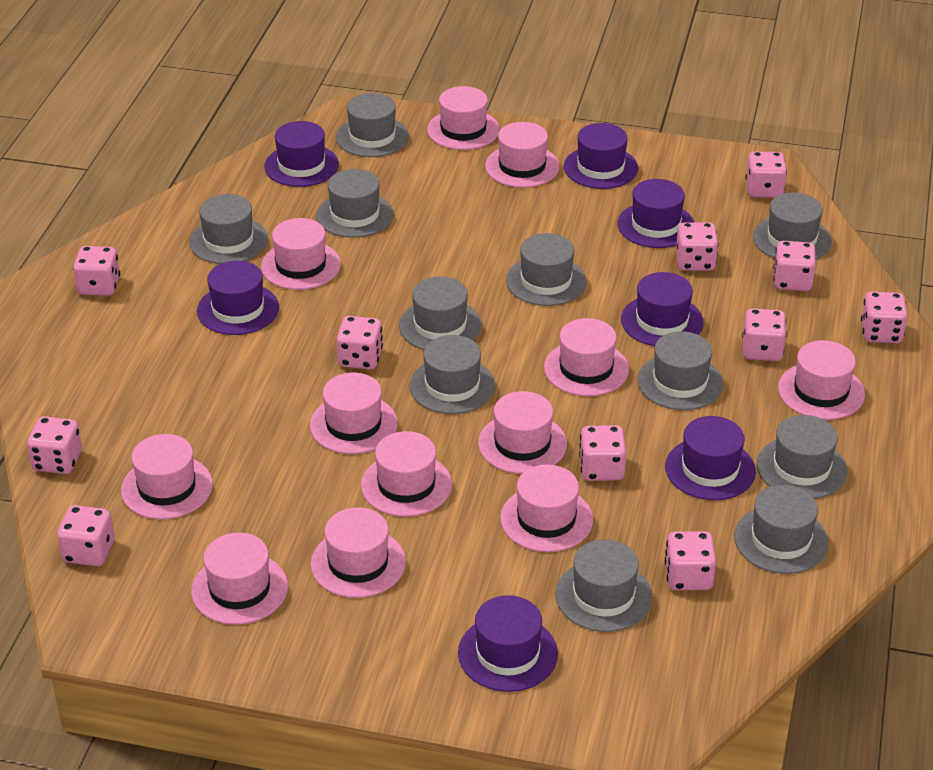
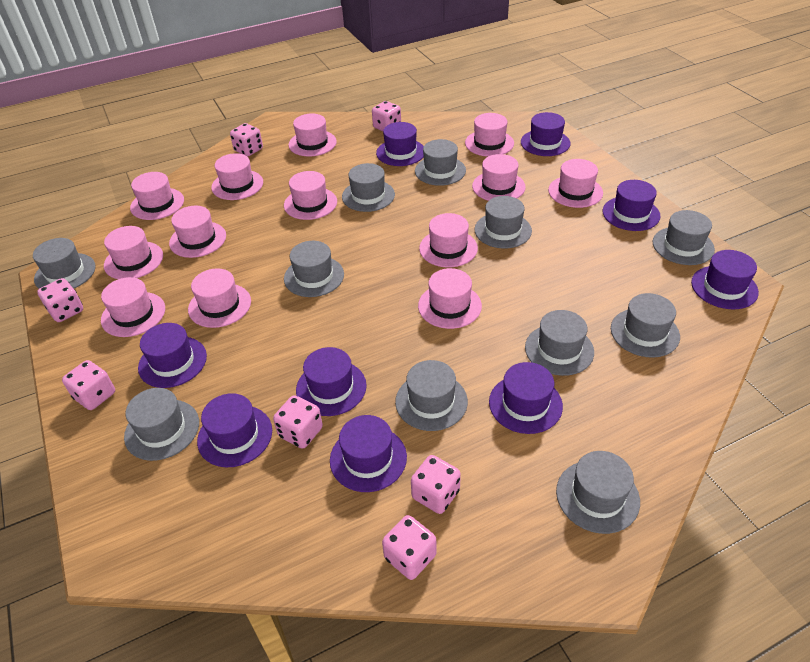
pink dice: 11 -> 7
pink hat: 12 -> 13
purple hat: 7 -> 9

